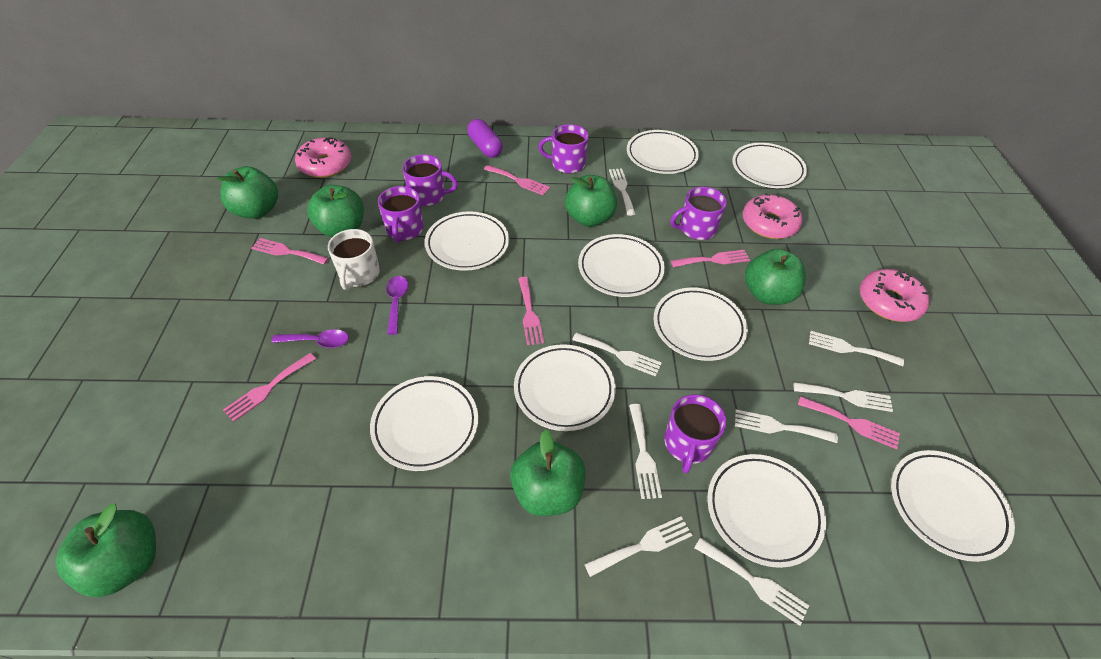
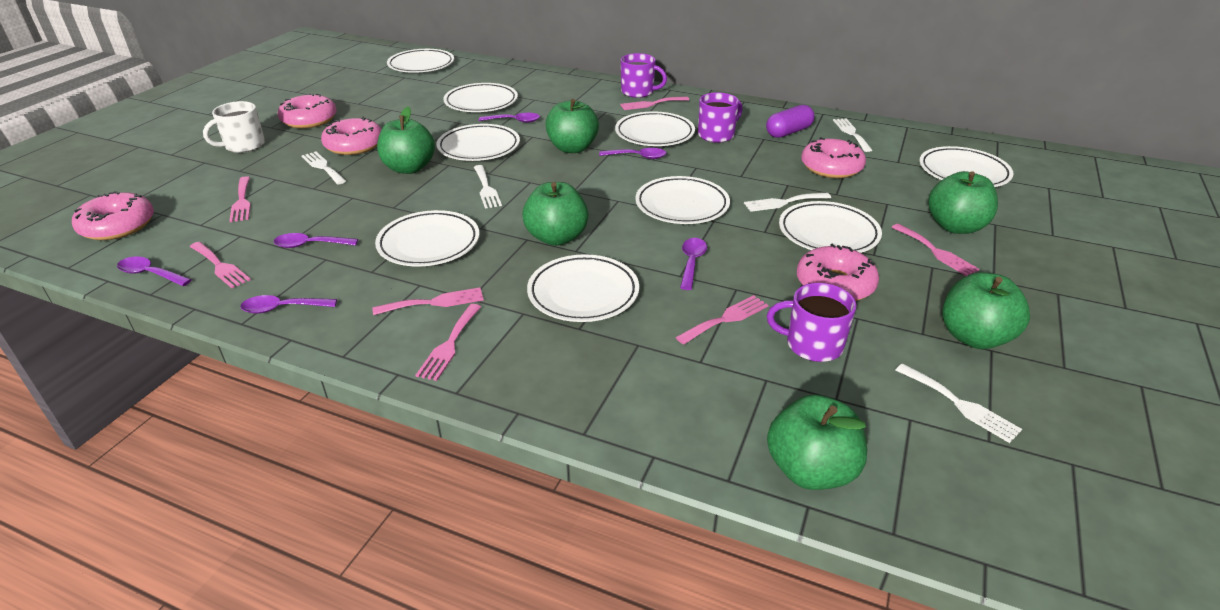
pink donut: 3 -> 5
pink fork: 6 -> 7
purple mug: 5 -> 3
purple spoon: 2 -> 6
white fork: 8 -> 5

